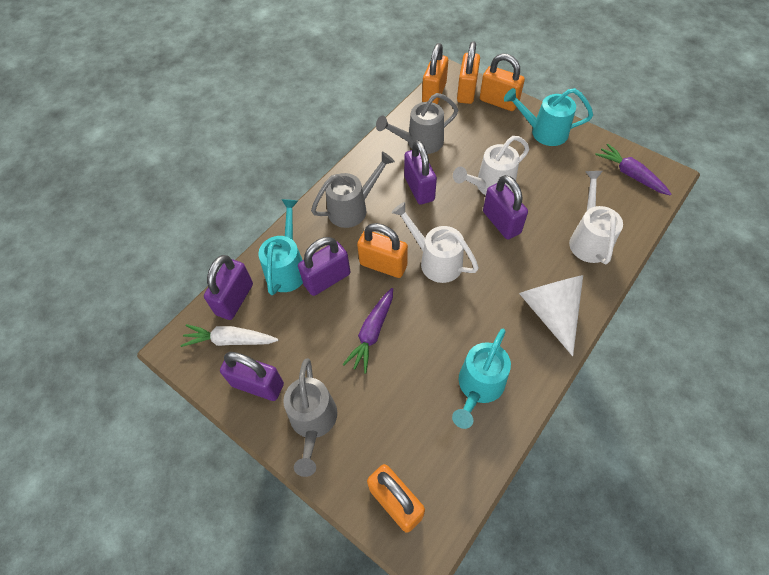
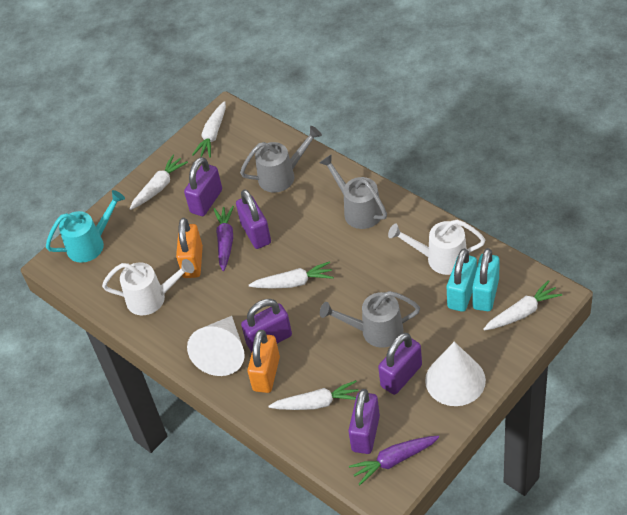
orange padlock: 5 -> 2
turquoise padlock: 0 -> 2
turquoise watering can: 3 -> 1
white carrot: 1 -> 5
white cone: 1 -> 2
white watering can: 3 -> 2

